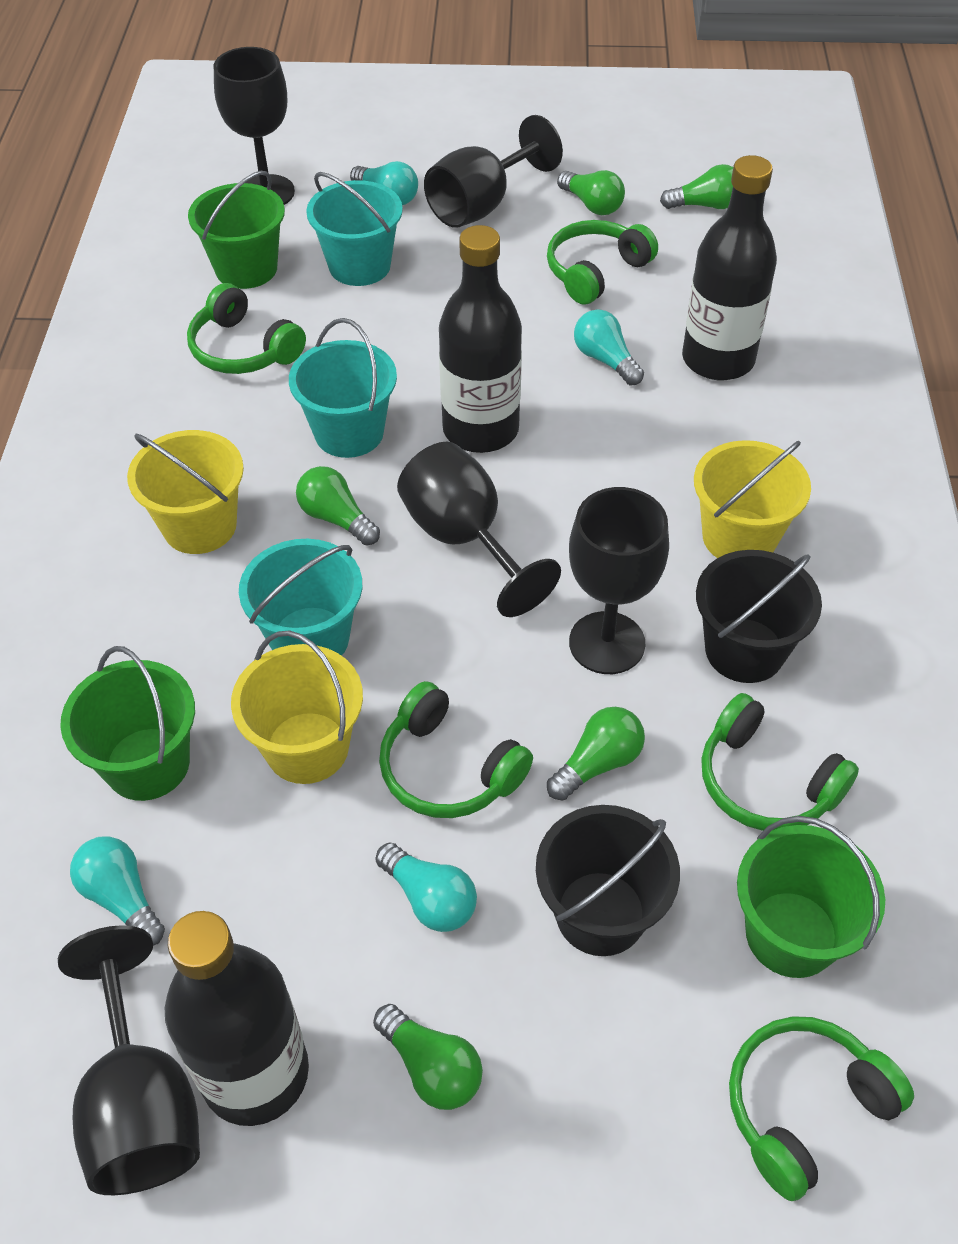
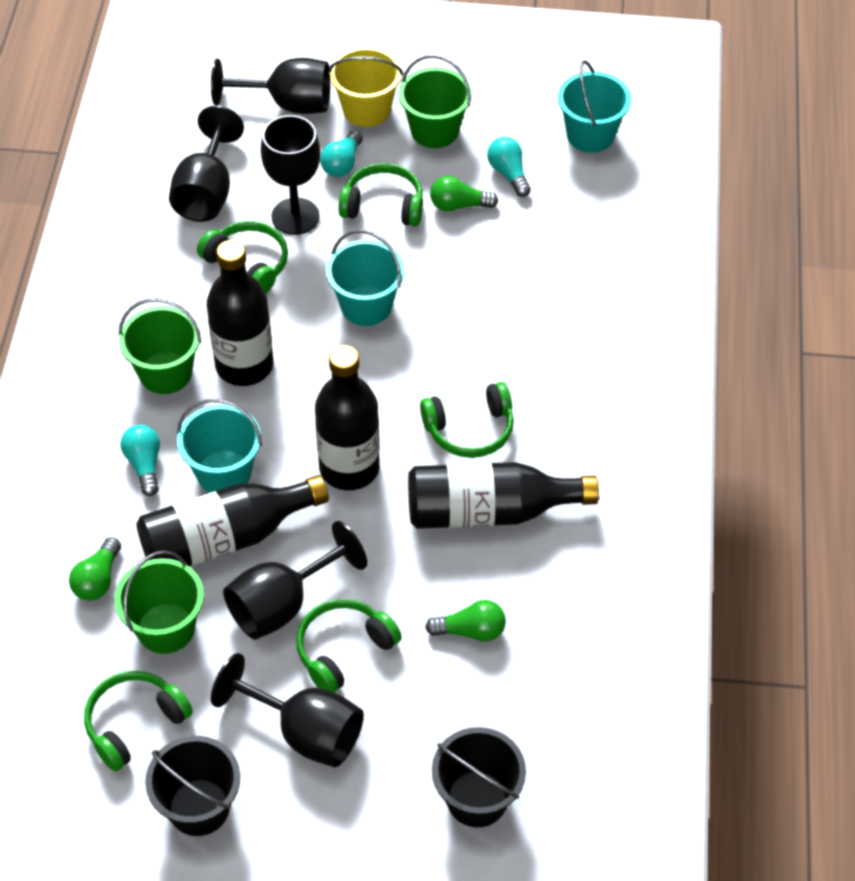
black bottle: 3 -> 4
green light bulb: 5 -> 3
turquoise light bulb: 4 -> 3
yellow bucket: 3 -> 1

